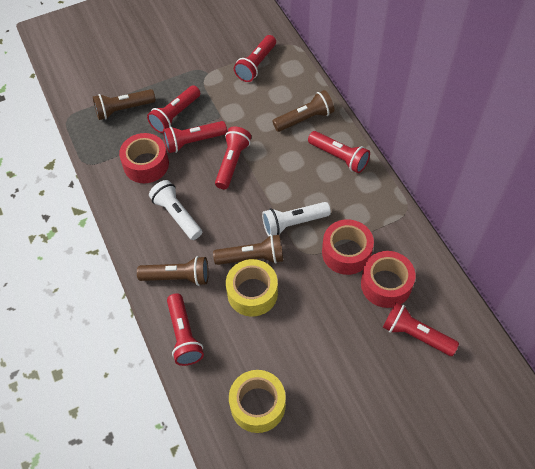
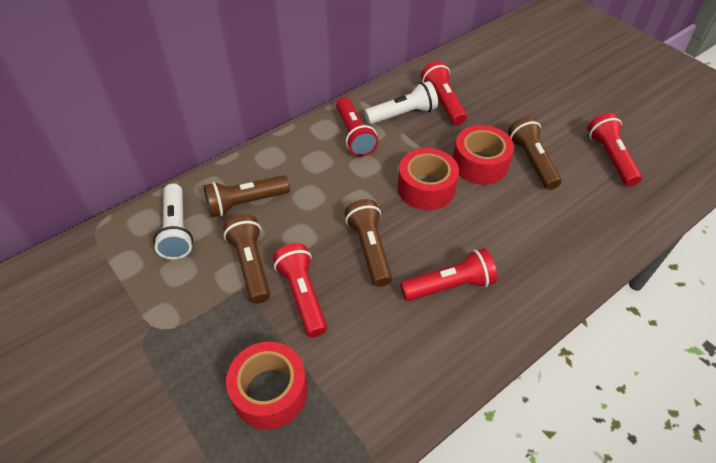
red flashlight: 7 -> 5
yellow tape: 2 -> 0

